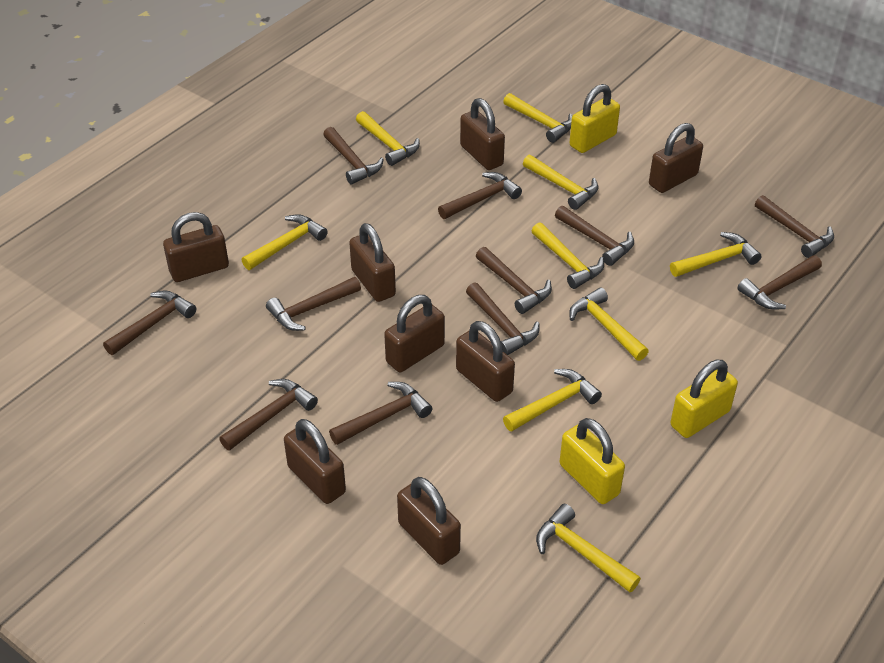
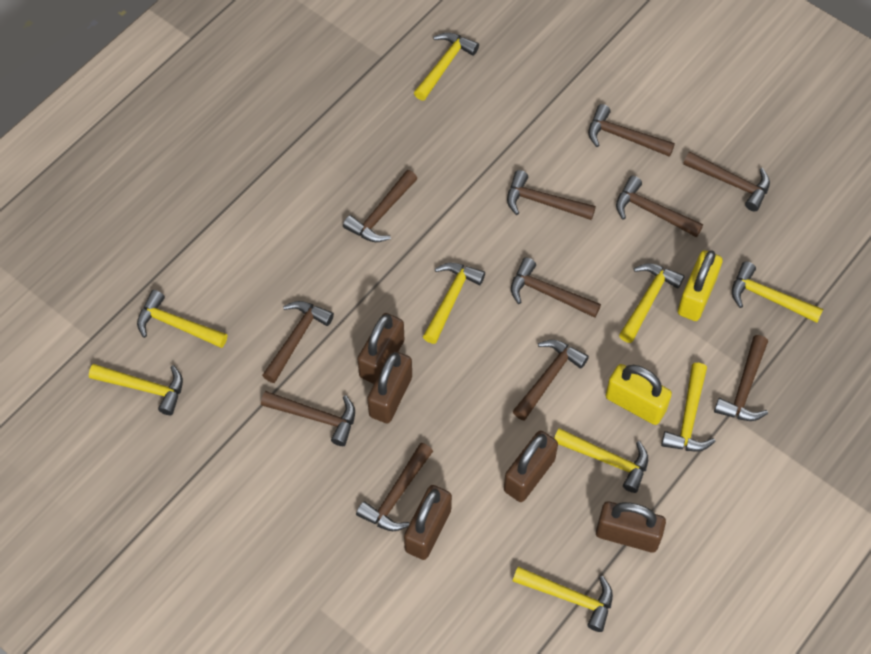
brown padlock: 8 -> 5
yellow padlock: 3 -> 2

